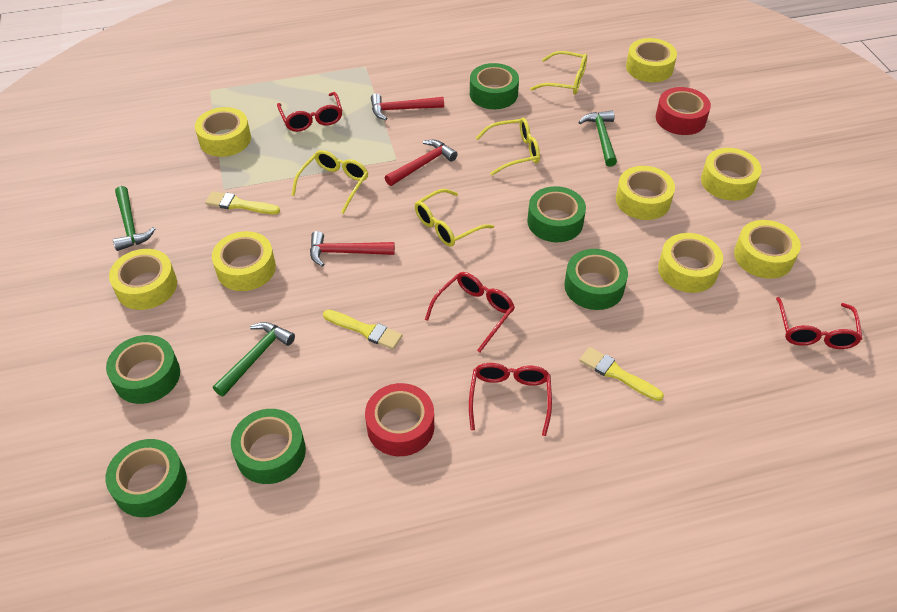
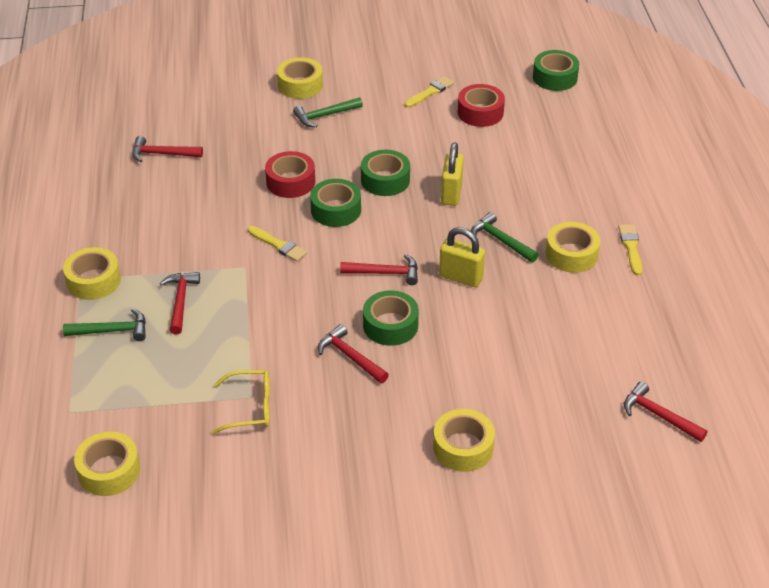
green tape: 6 -> 4
red glasses: 4 -> 0
red hammer: 3 -> 5
yellow glasses: 4 -> 1
yellow padlock: 0 -> 2
yellow tape: 8 -> 5

